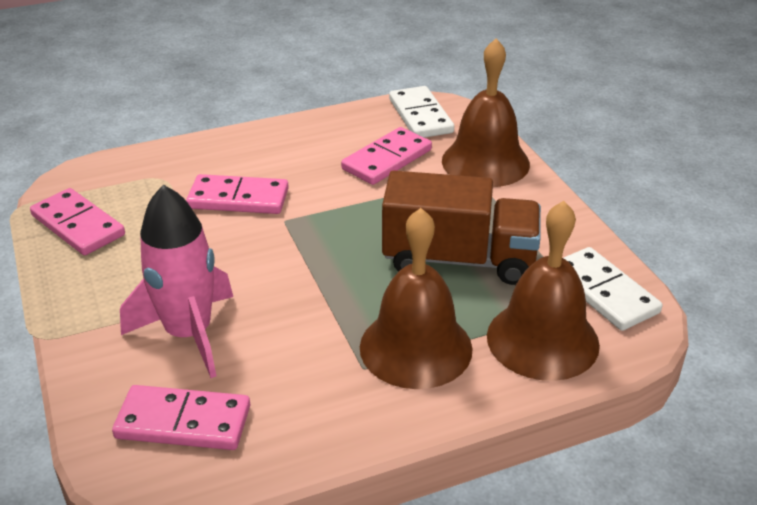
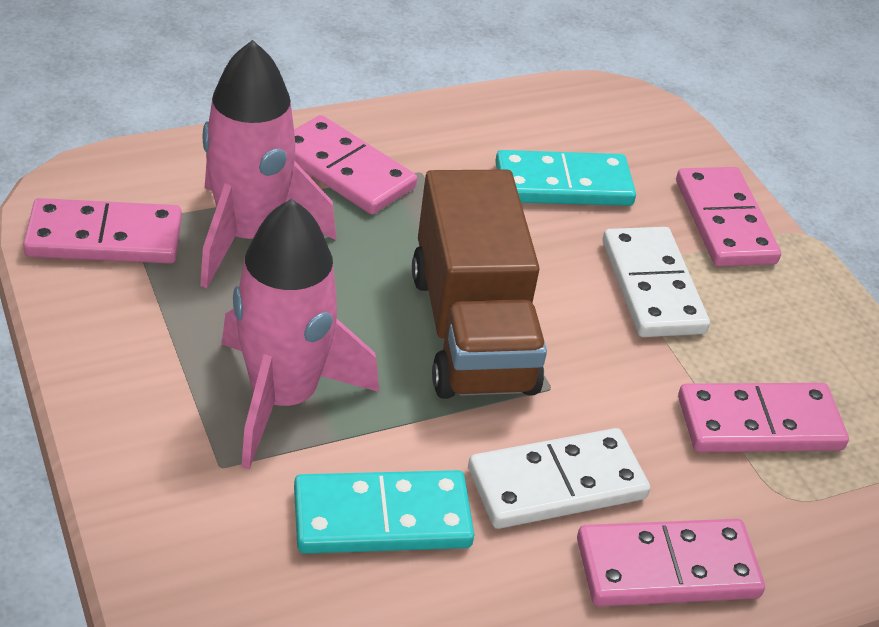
brown bell: 3 -> 0
pink domino: 4 -> 5
pink rocket: 1 -> 2
turquoise domino: 0 -> 2

